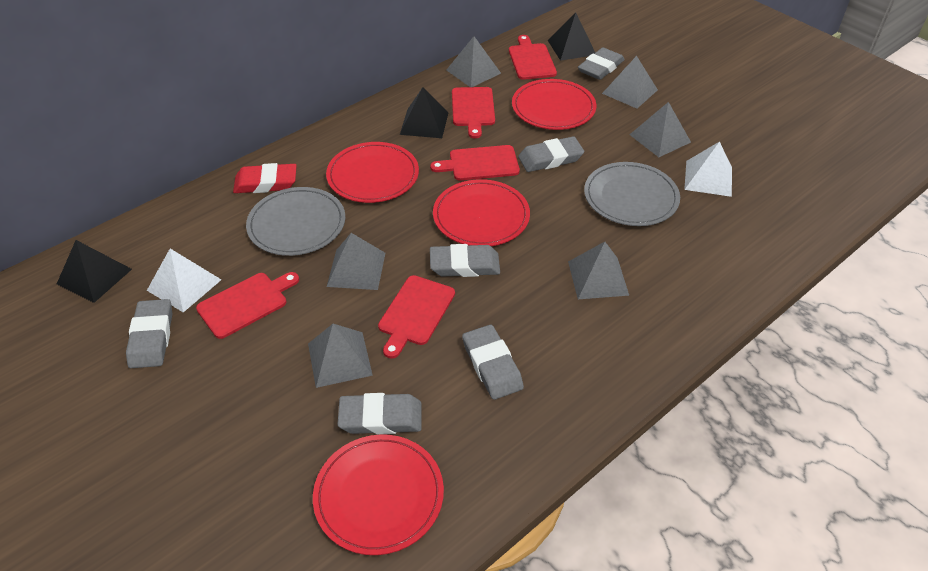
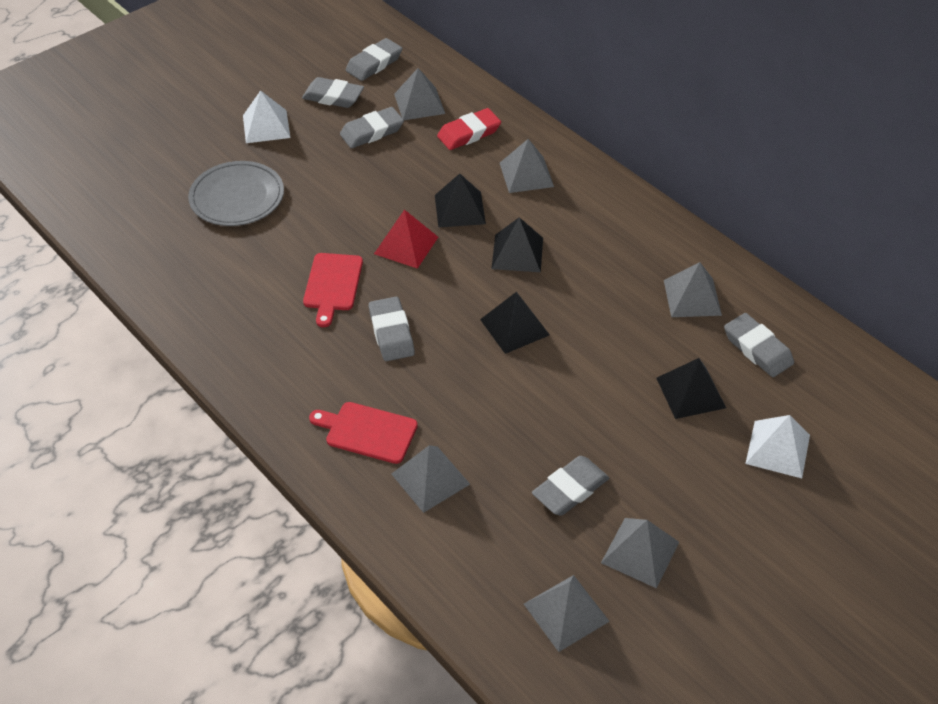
black pyramid: 3 -> 4
grey plate: 2 -> 1
red cutting board: 5 -> 2
red plate: 4 -> 0
red pyramid: 0 -> 1

